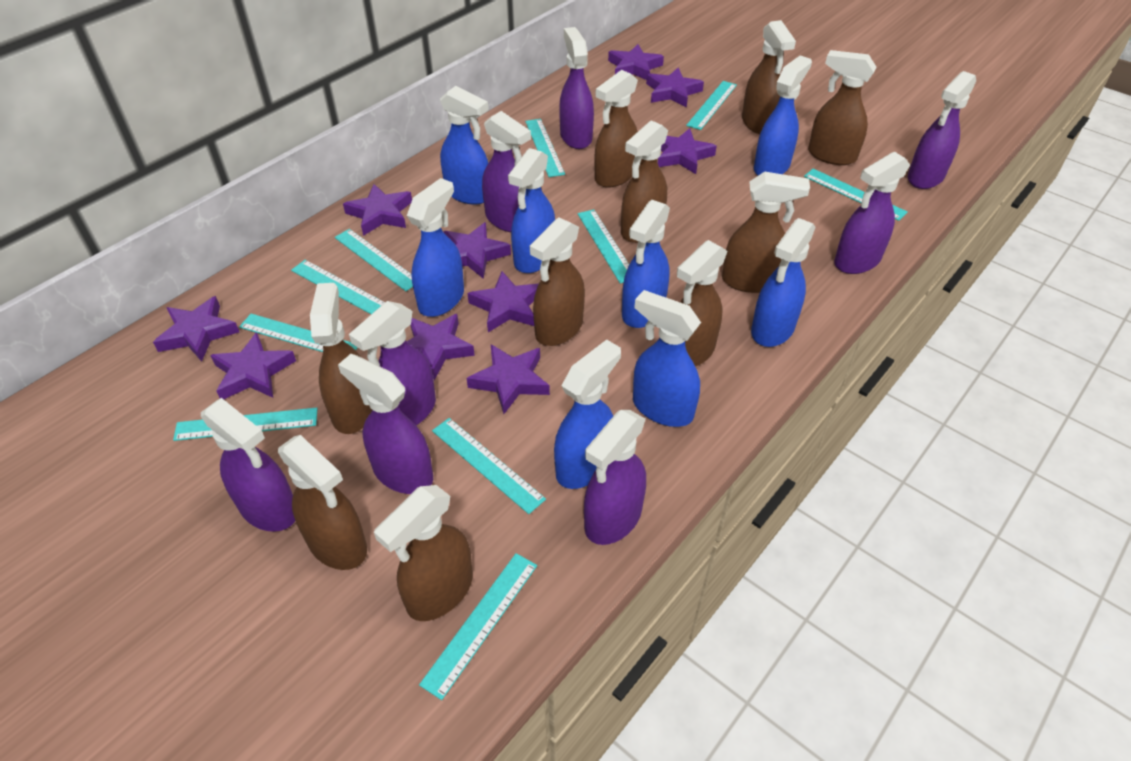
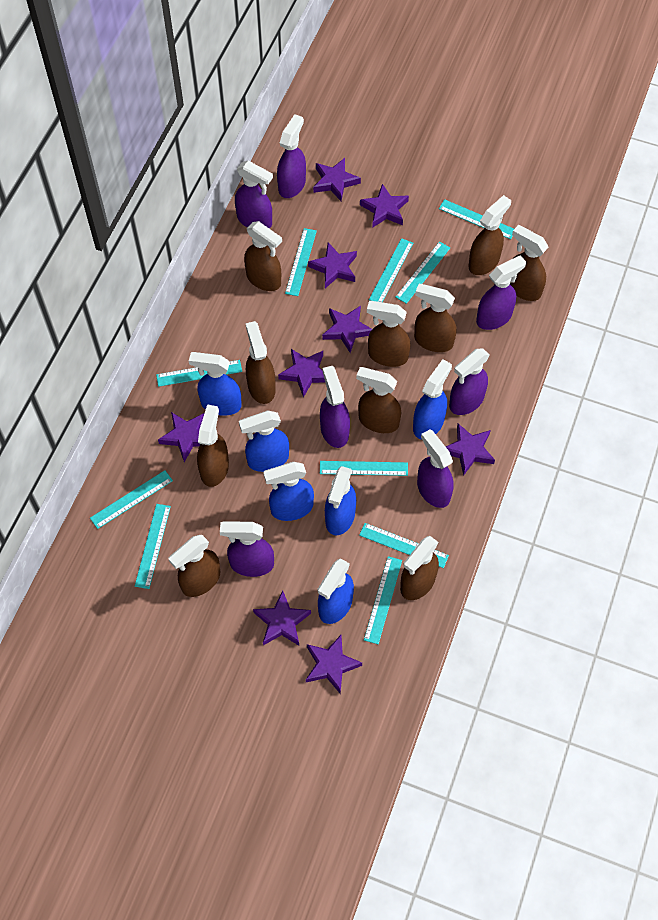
blue spray bottle: 8 -> 6
purple spray bottle: 8 -> 7
purple star: 10 -> 9

